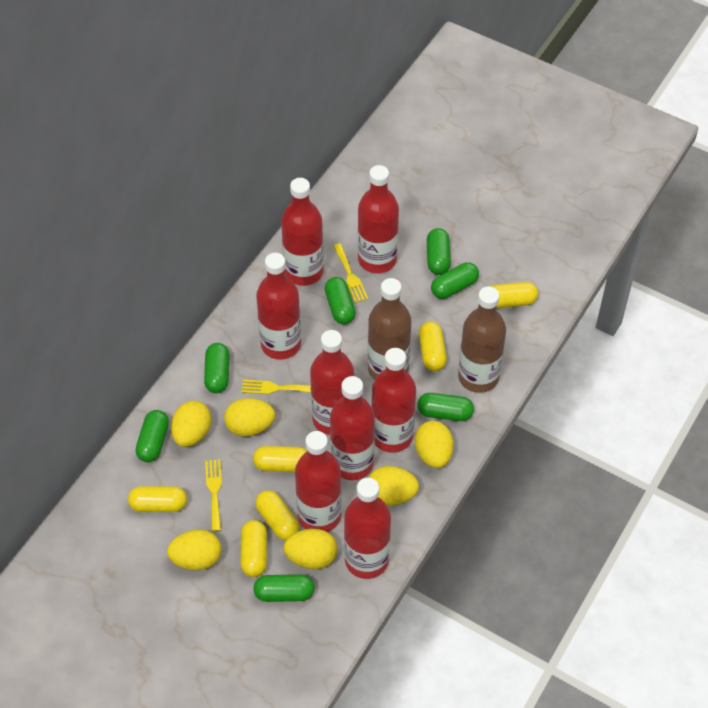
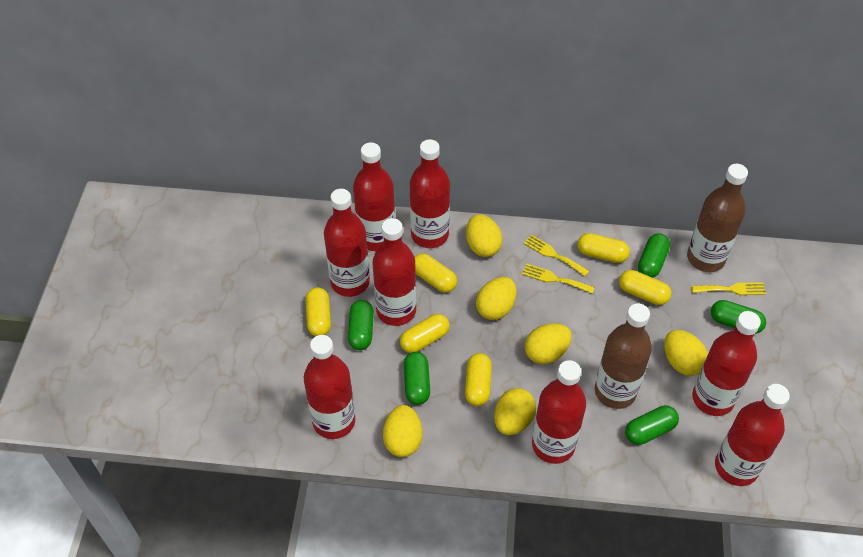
green capsule: 7 -> 5

